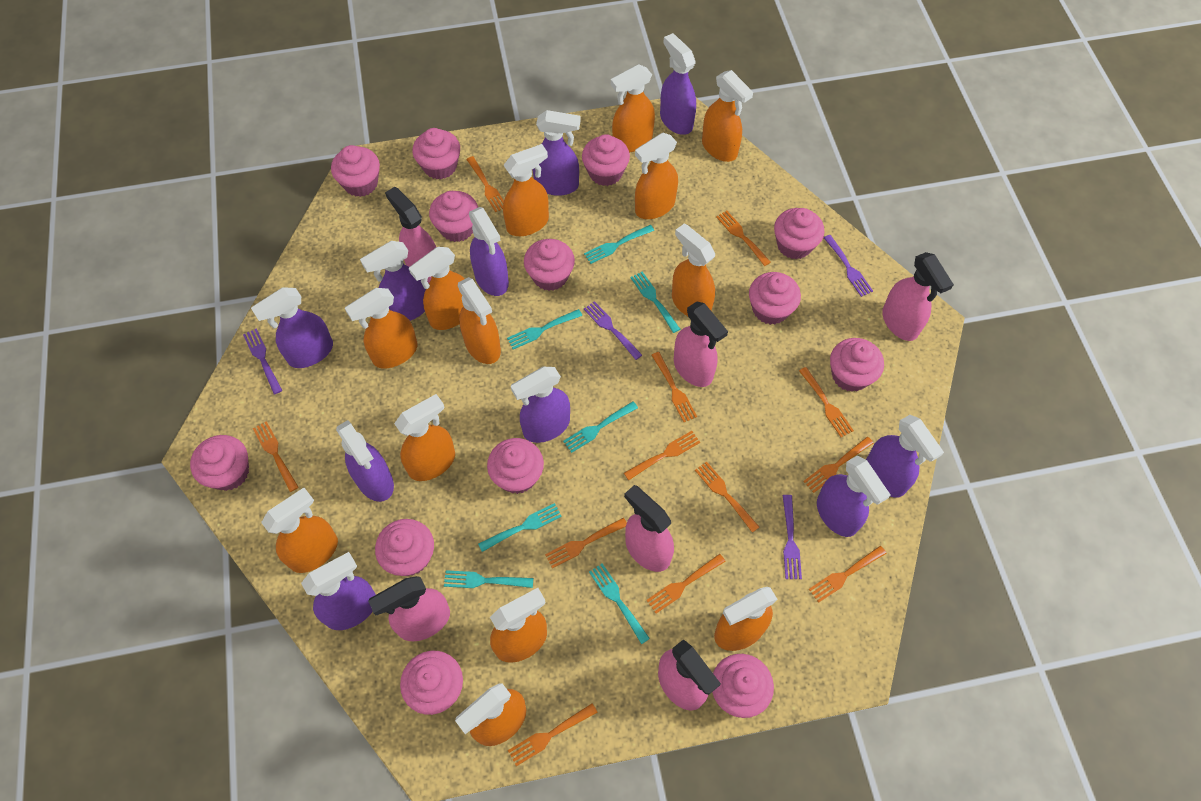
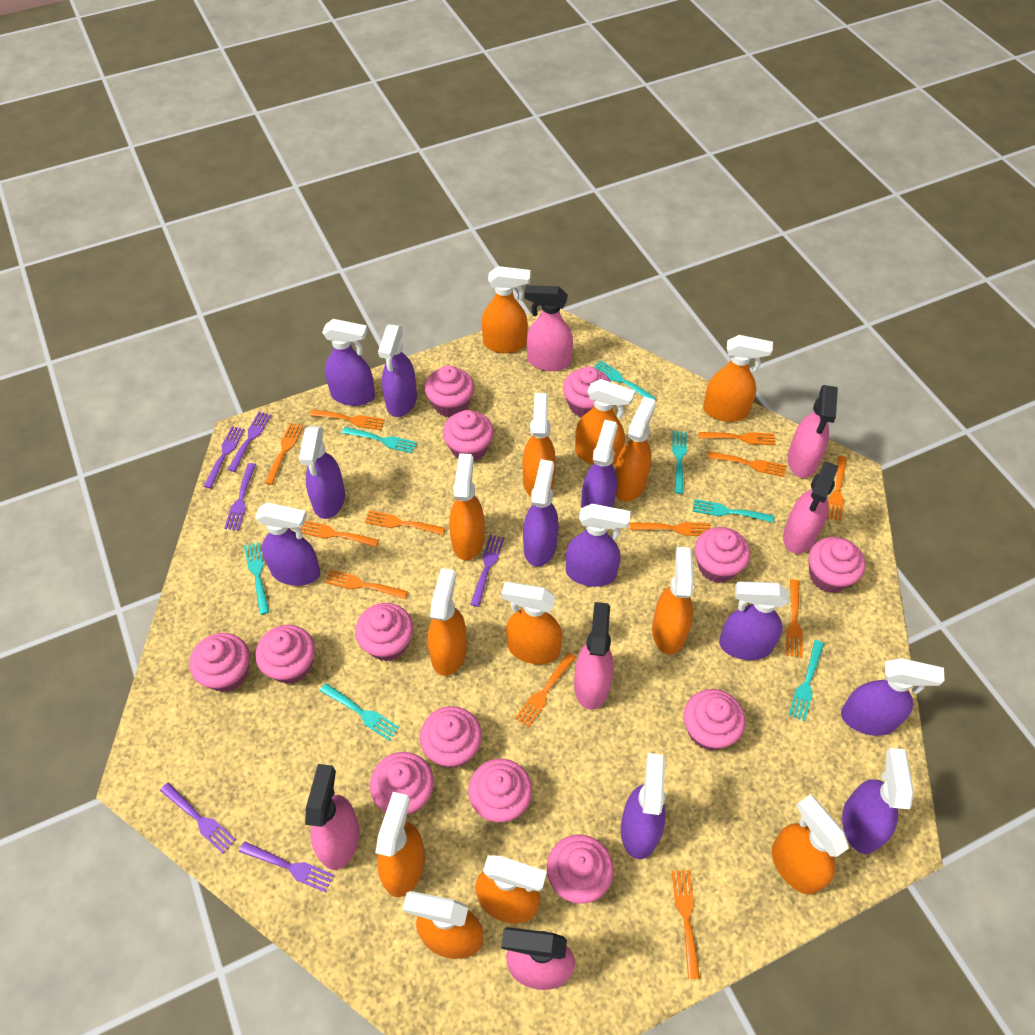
purple fork: 4 -> 6
purple spray bottle: 10 -> 11

